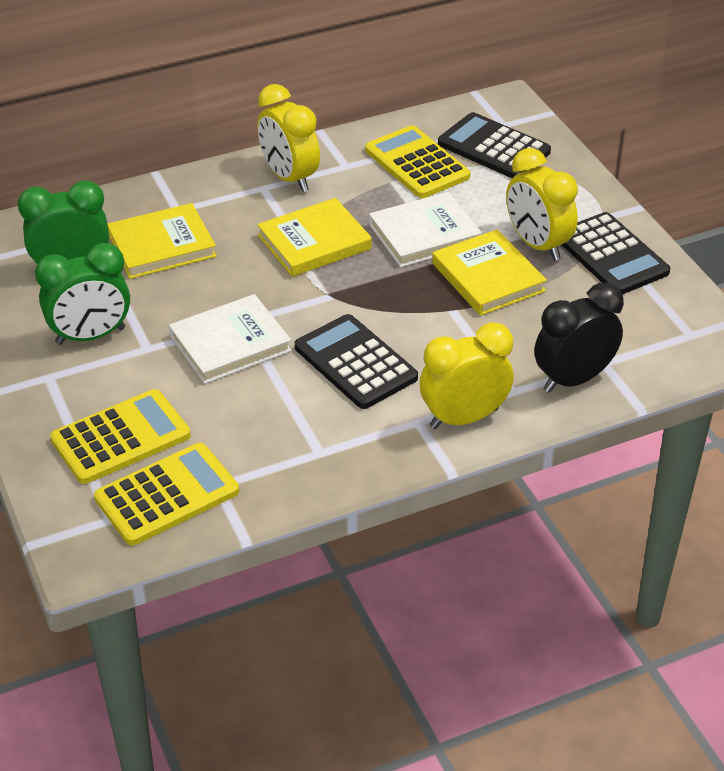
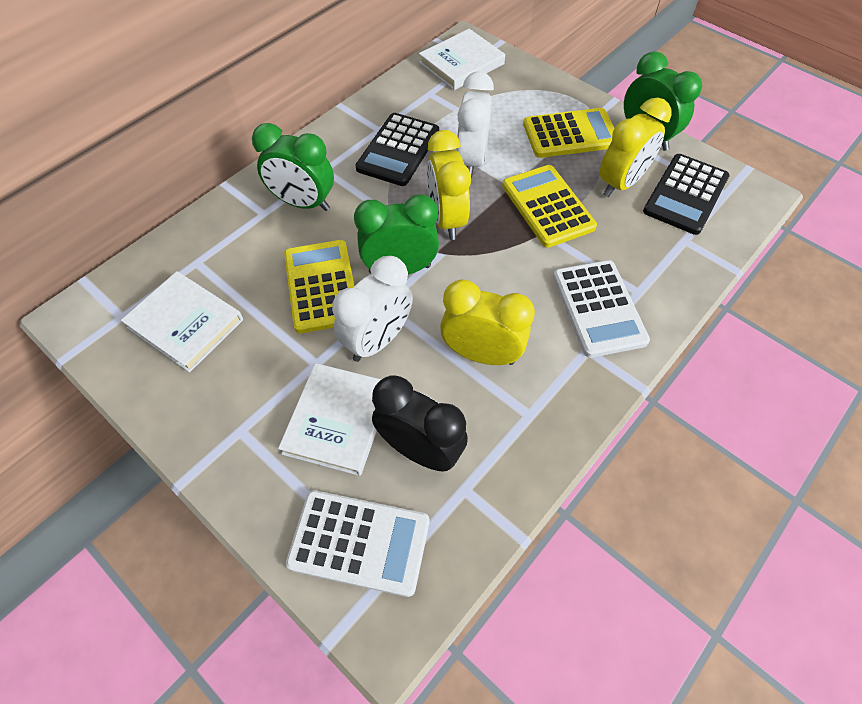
black calculator: 3 -> 2
green clock: 2 -> 3
white book: 2 -> 3
white calculator: 0 -> 2
white clock: 0 -> 2
yellow book: 3 -> 0

